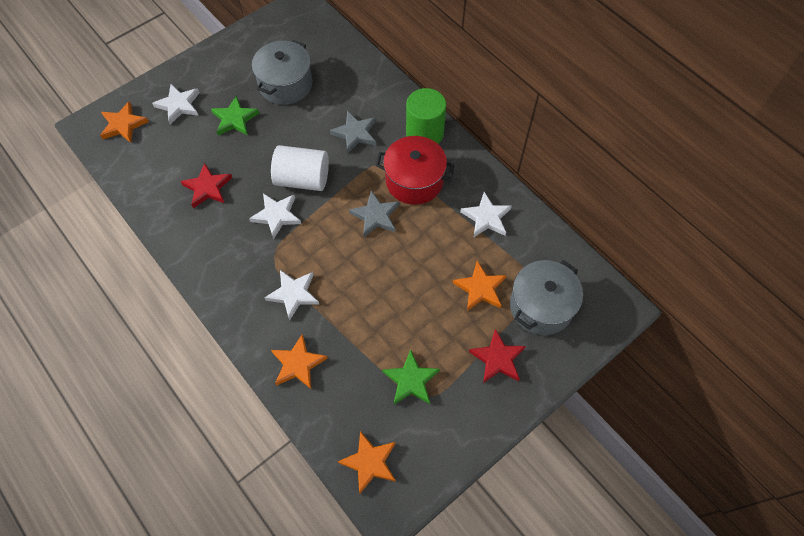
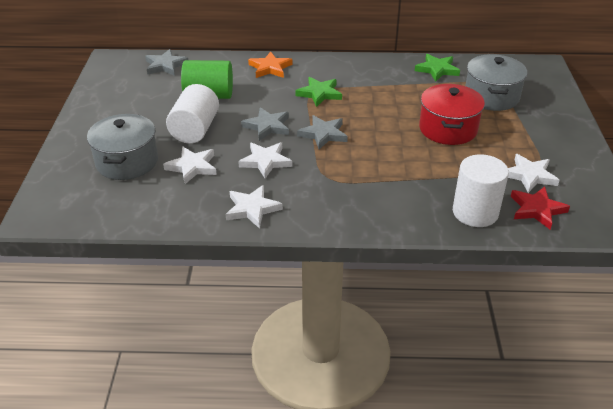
grey star: 2 -> 3
orange star: 4 -> 1
red star: 2 -> 1
white cylinder: 1 -> 2

